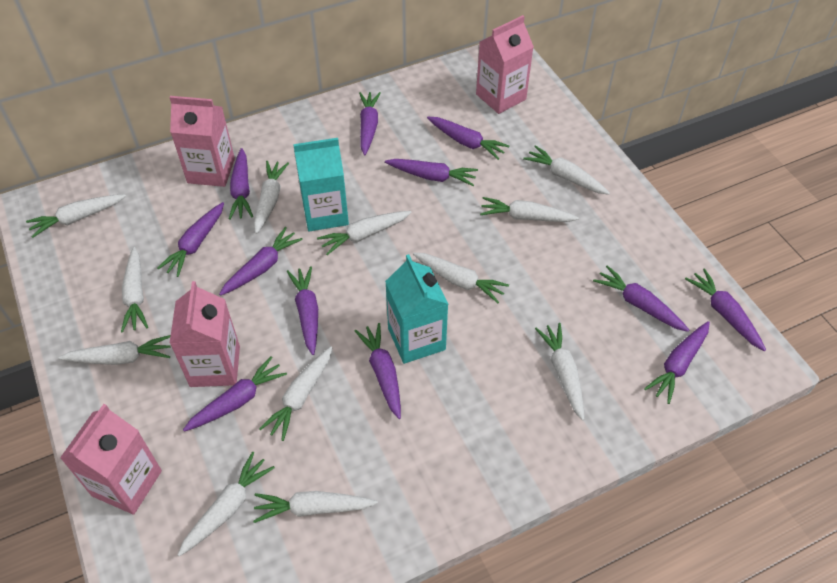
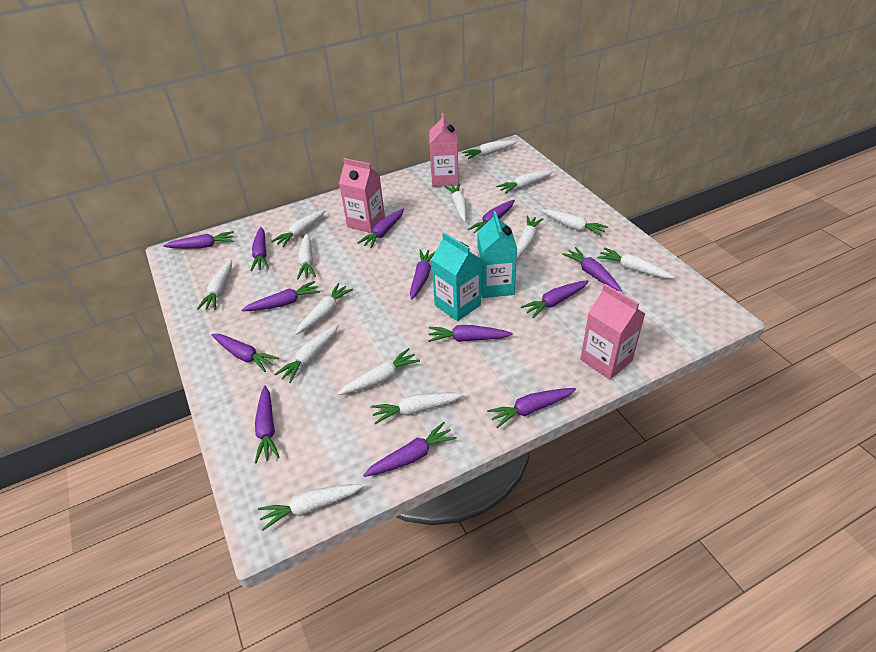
pink carton: 4 -> 3
purple carrot: 12 -> 13
white carrot: 12 -> 14

